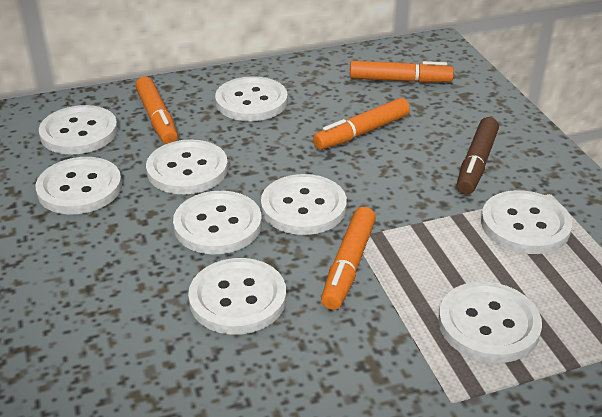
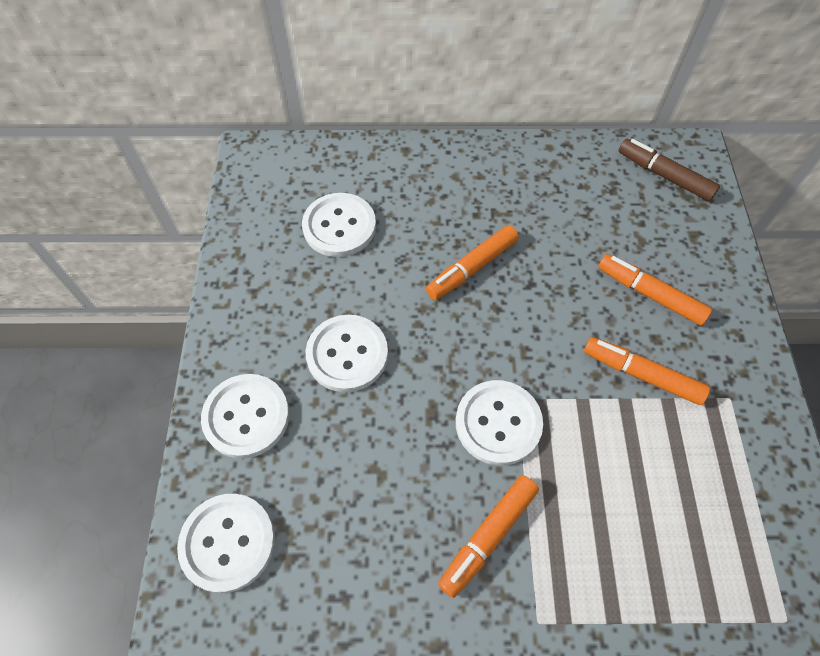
white button: 9 -> 5

